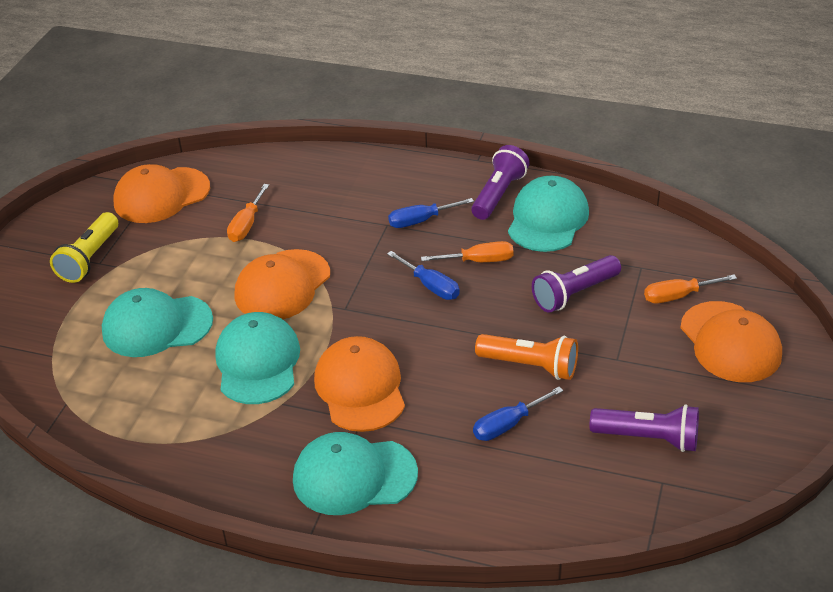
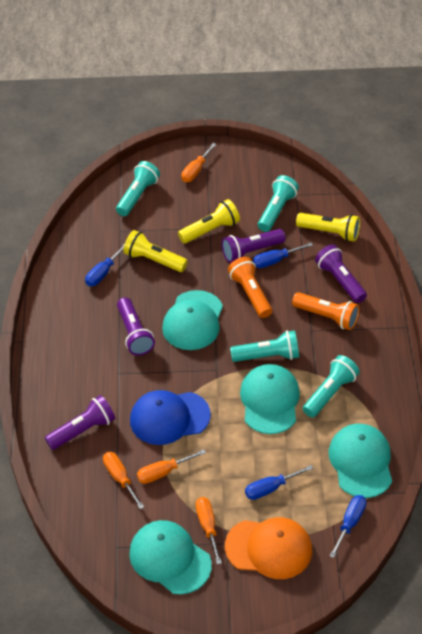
blue cap: 0 -> 1
blue screwdriver: 3 -> 4
orange cap: 4 -> 1
orange flashlight: 1 -> 2
orange screwdriver: 3 -> 4
purple flashlight: 3 -> 4
turquoise flashlight: 0 -> 4
yellow flashlight: 1 -> 3

